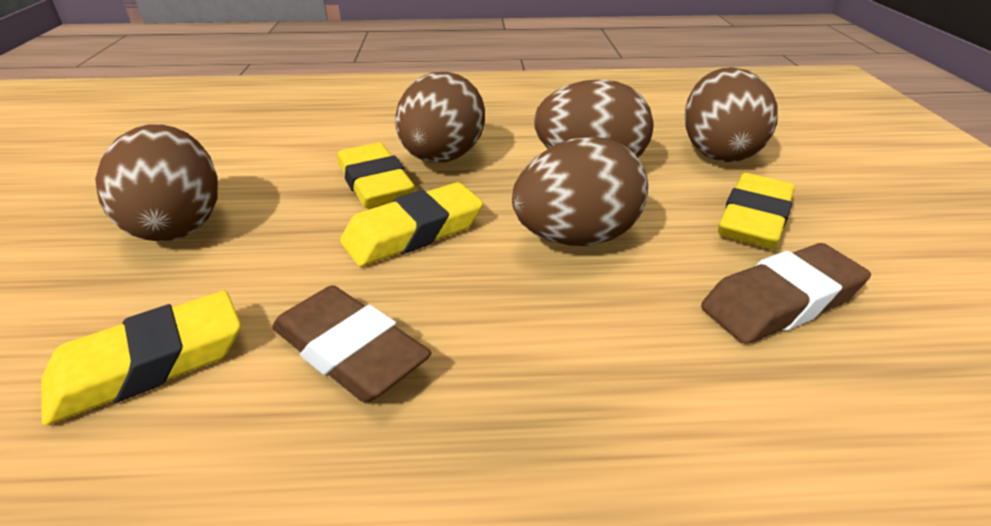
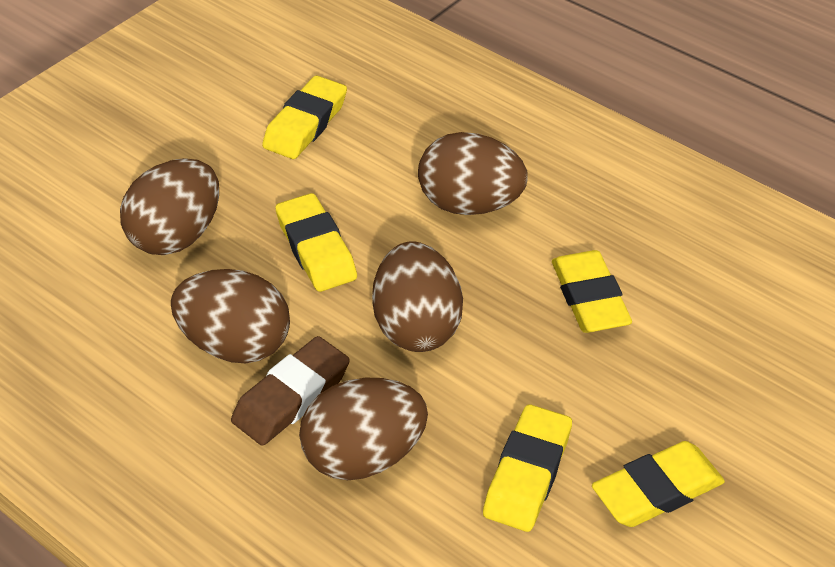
brown eraser: 2 -> 1
yellow eraser: 4 -> 5

